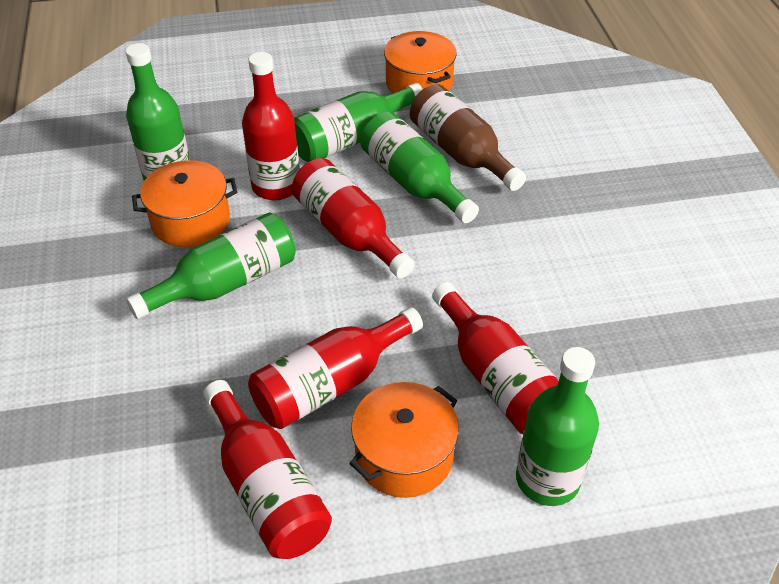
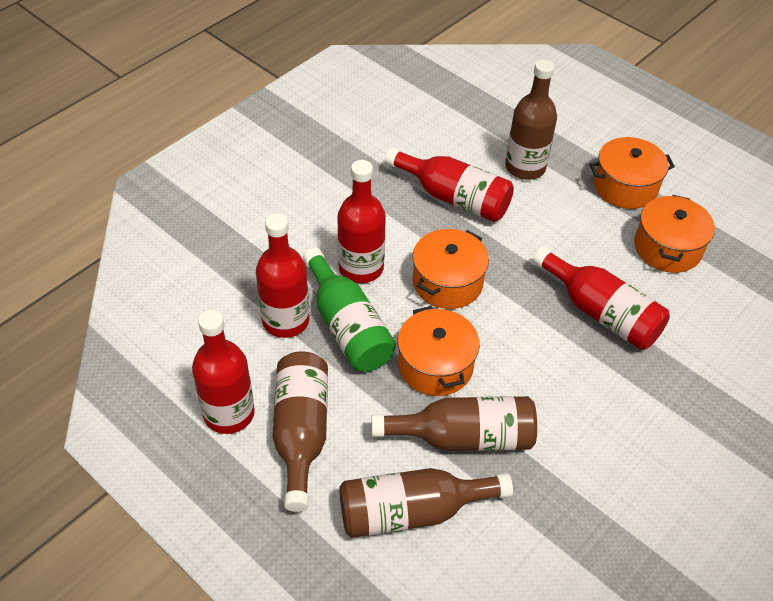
brown bottle: 1 -> 4
green bottle: 5 -> 1
orange pot: 3 -> 4

